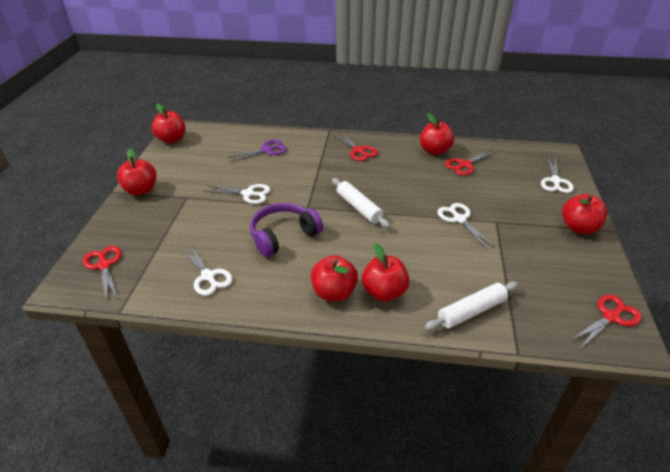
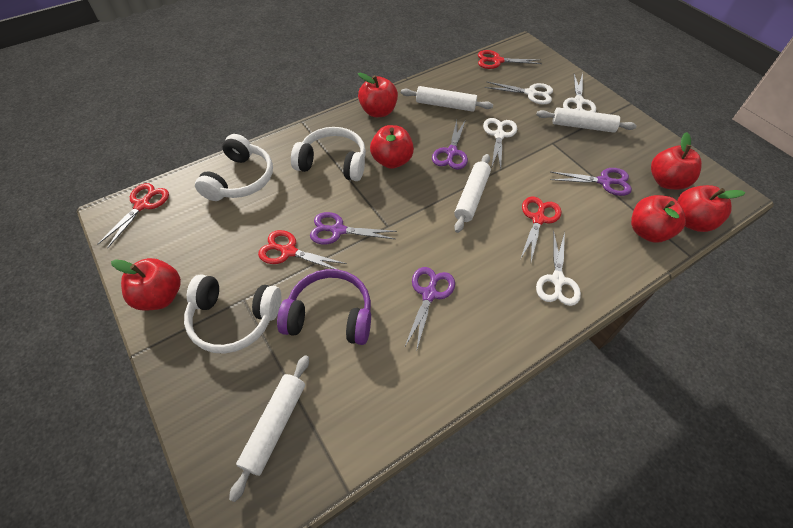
purple scissors: 1 -> 4
white headphones: 0 -> 3
white rolling pin: 2 -> 4

